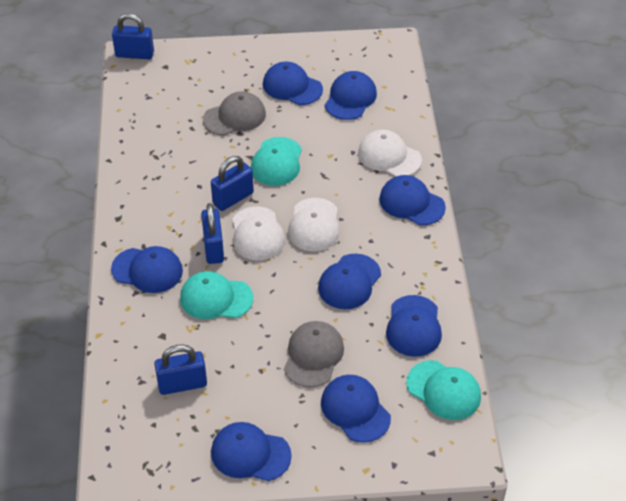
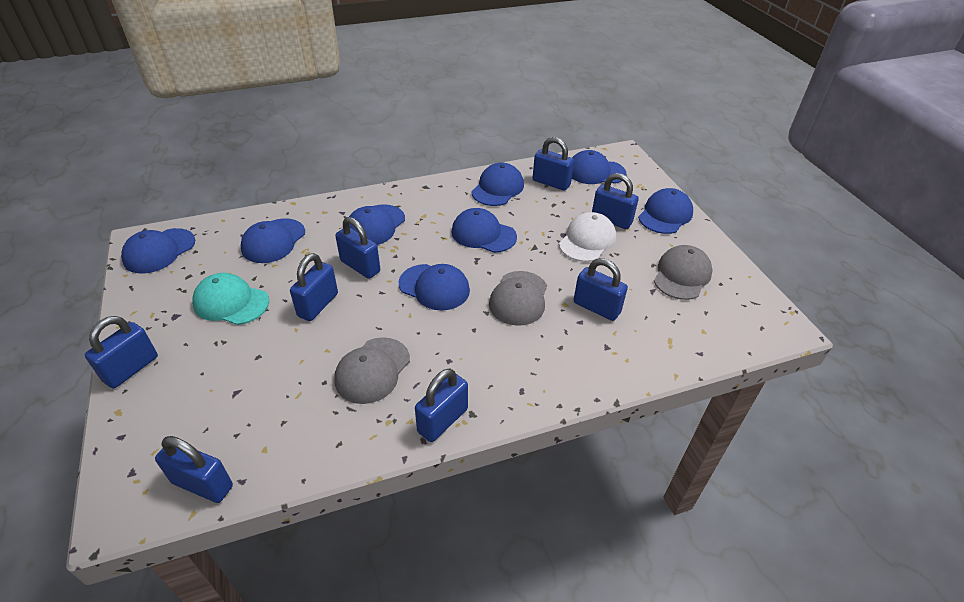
blue padlock: 4 -> 8
grey cap: 2 -> 3
turquoise cap: 3 -> 1
white cap: 3 -> 1

